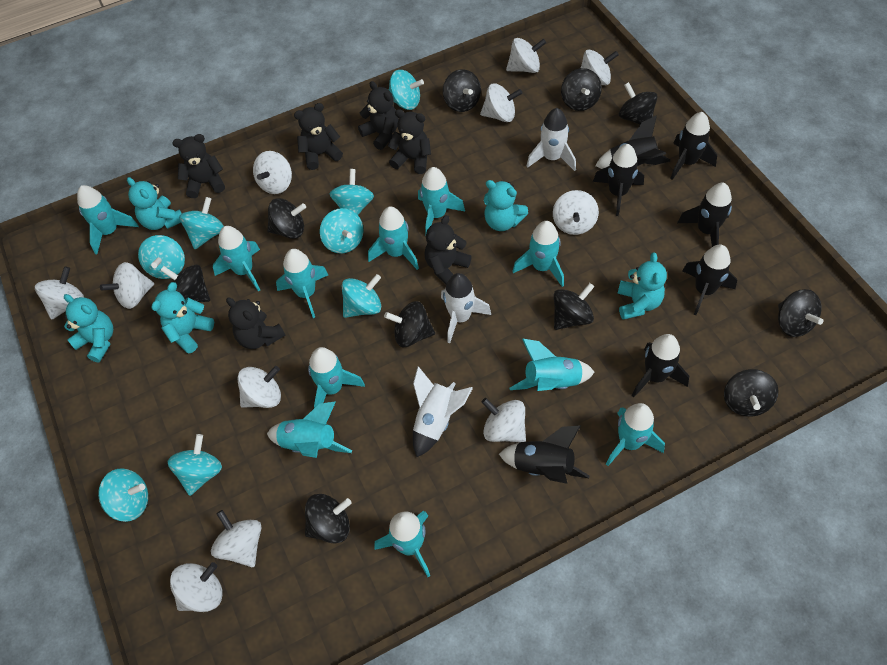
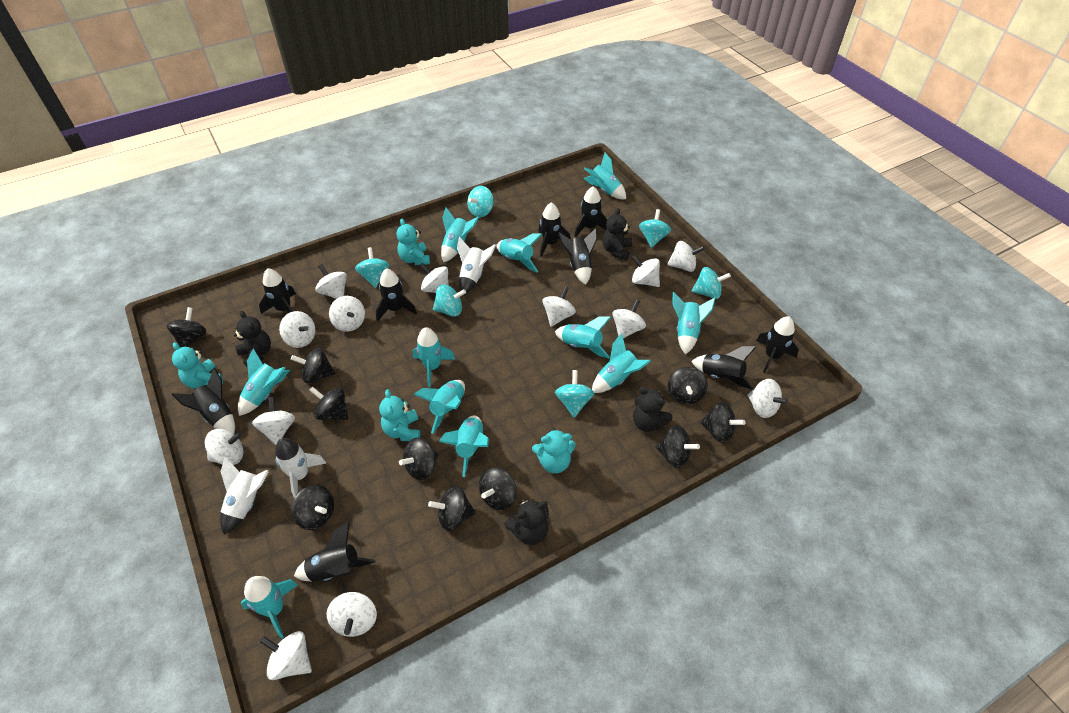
black rocket: 7 -> 9
black teddy bear: 6 -> 4
turquoise spinning top: 8 -> 6
turquoise teddy bear: 5 -> 4
white spinning top: 11 -> 13

